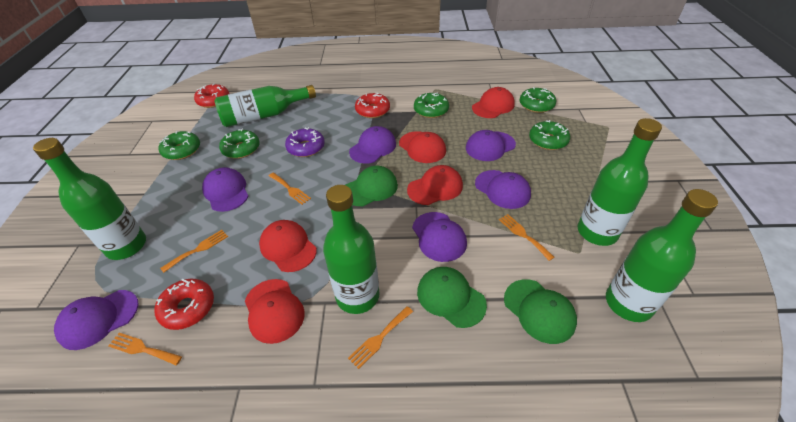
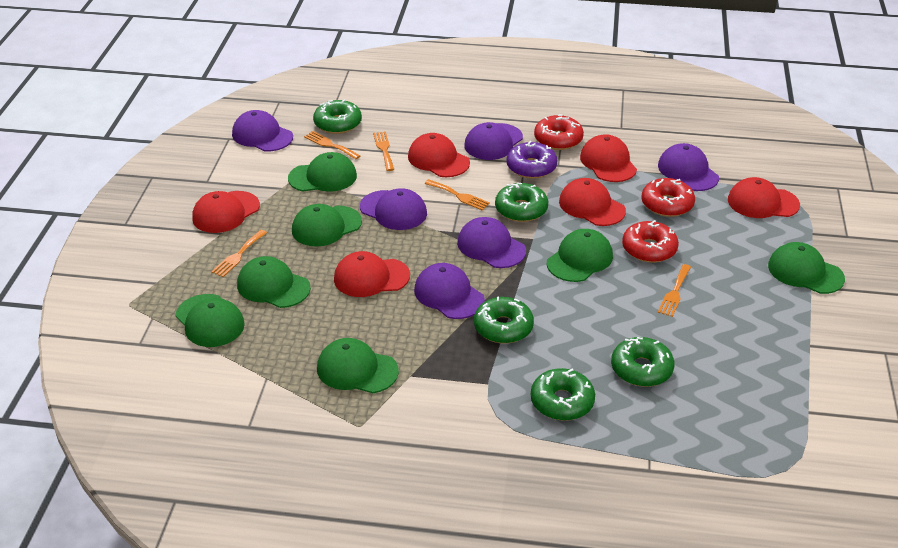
green bottle: 5 -> 0
green cap: 3 -> 7
red cap: 5 -> 6

